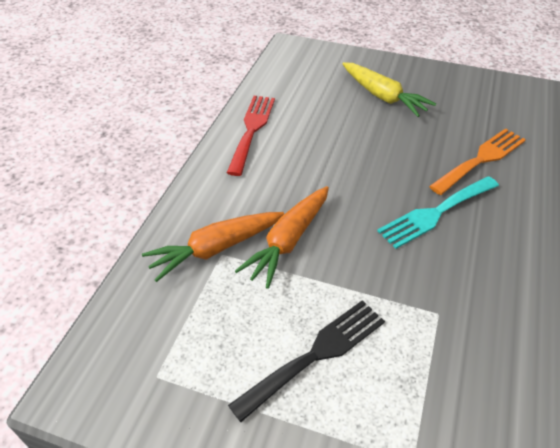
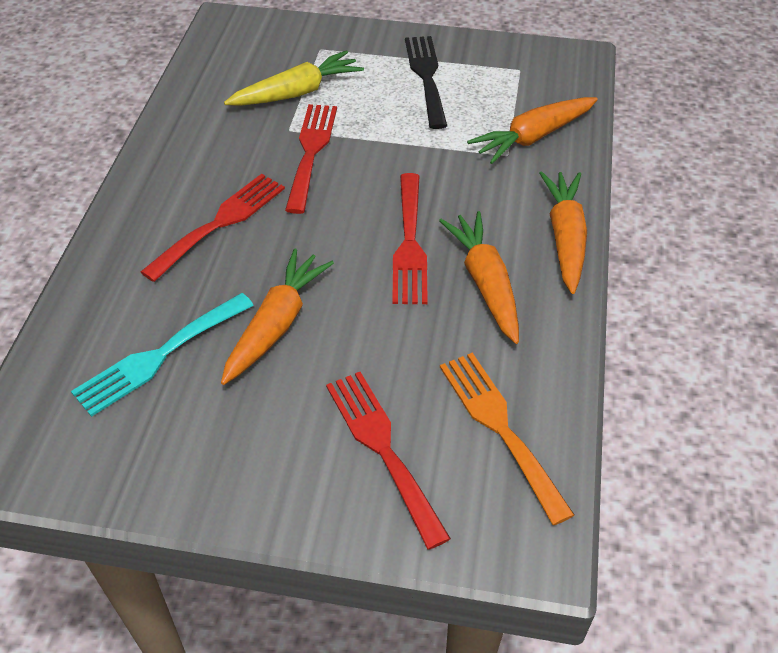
orange carrot: 2 -> 4
red fork: 1 -> 4

